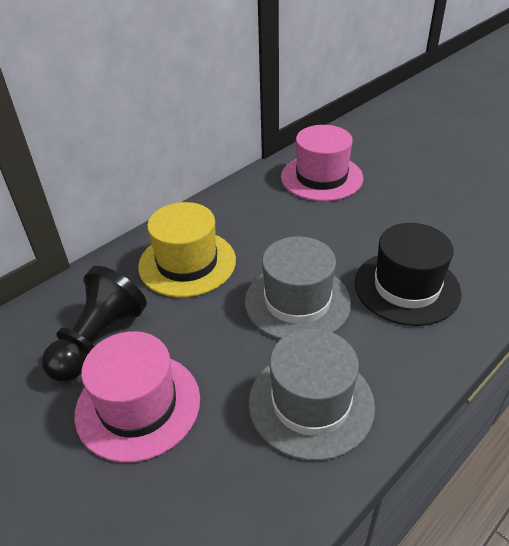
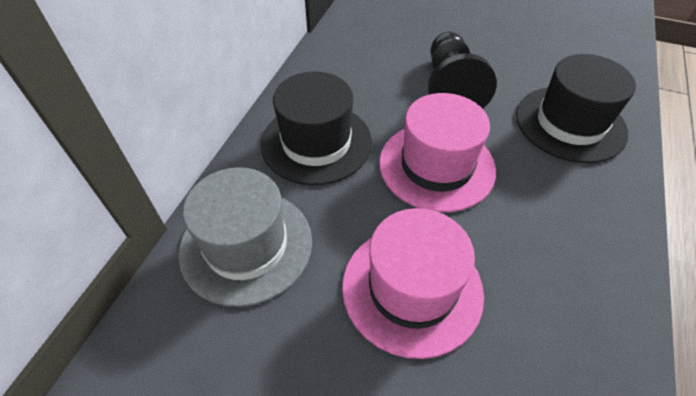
black hat: 1 -> 2
grey hat: 2 -> 1
yellow hat: 1 -> 0

